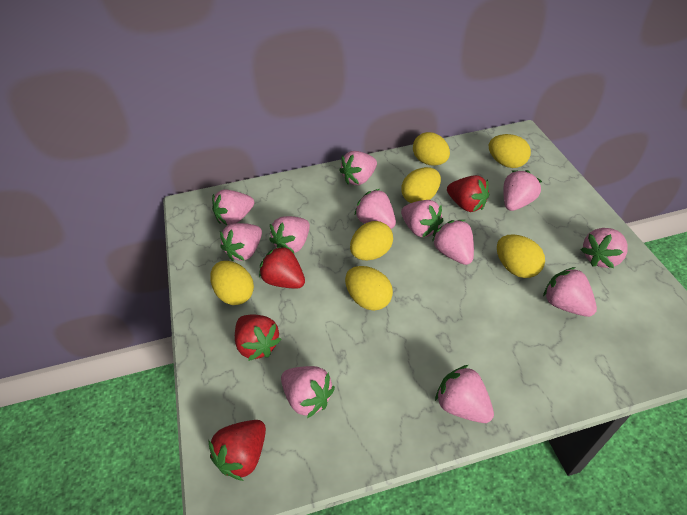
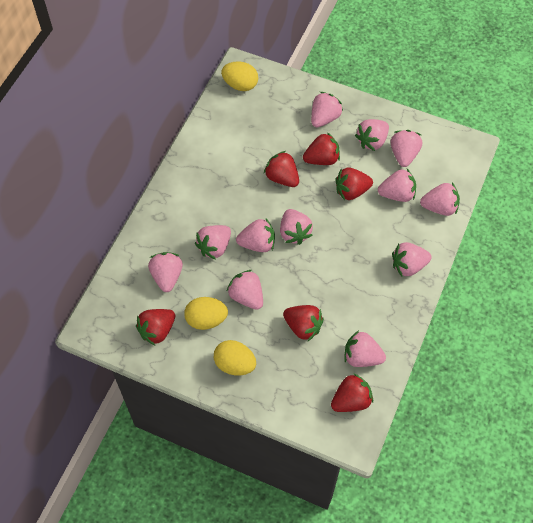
red strawberry: 4 -> 6
yellow egg: 7 -> 3

